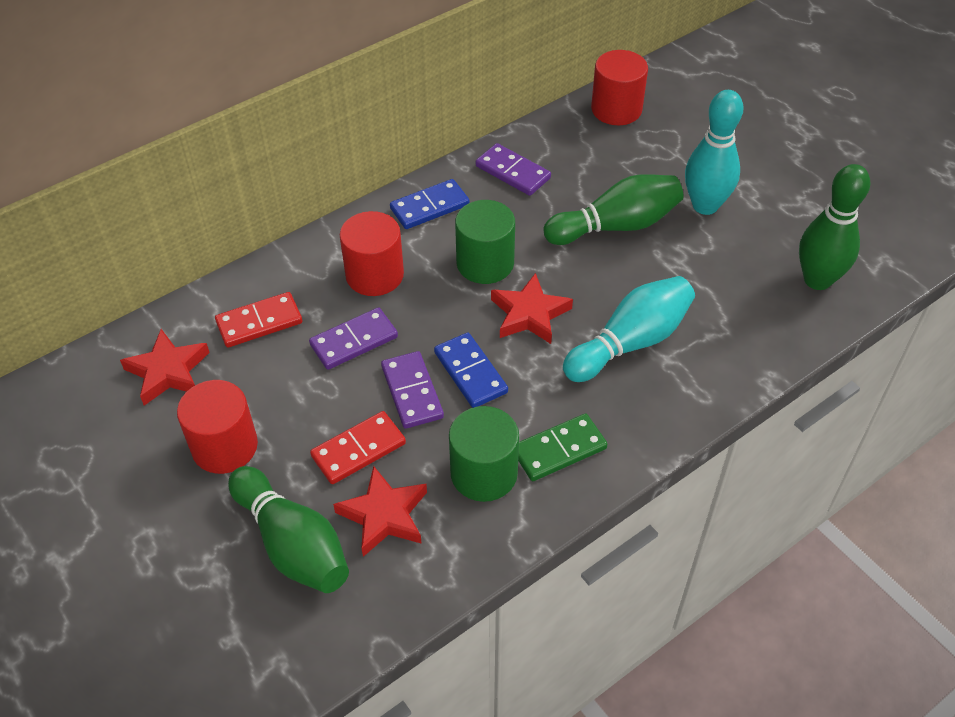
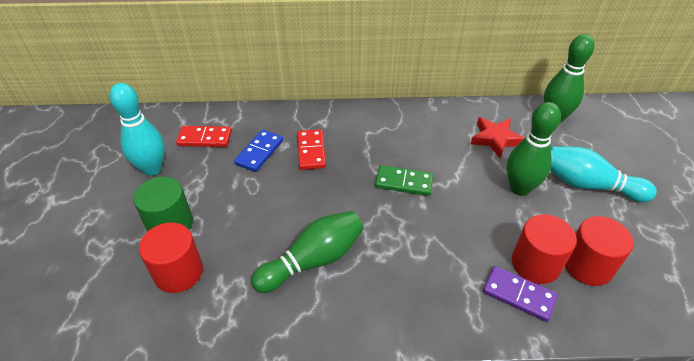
blue domino: 2 -> 1
green cylinder: 2 -> 1
purple domino: 3 -> 1
red star: 3 -> 1

